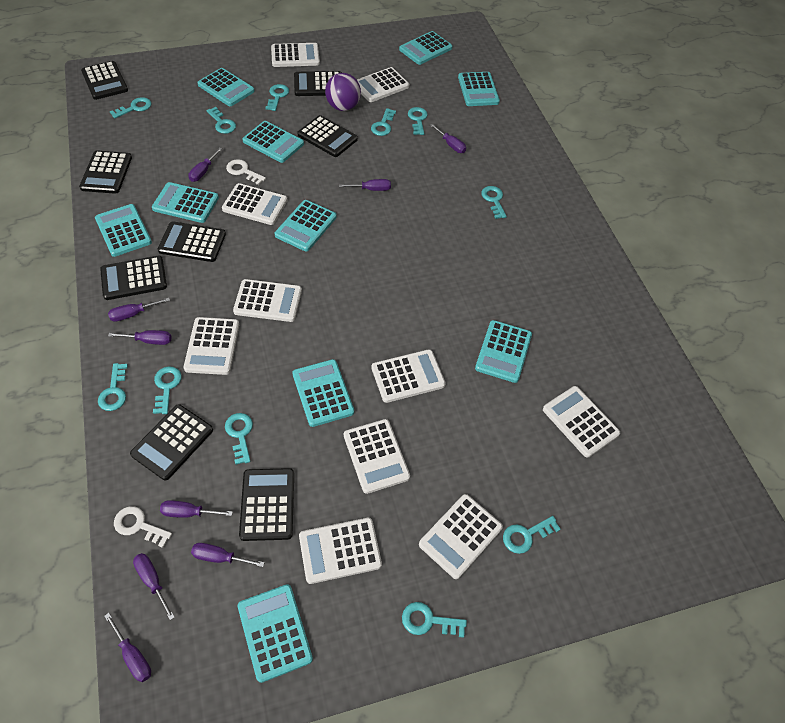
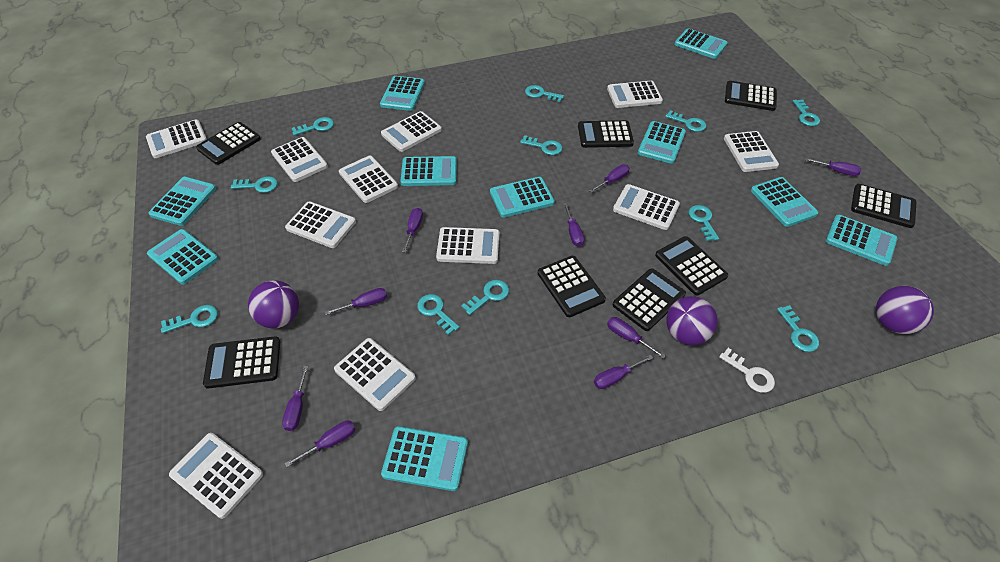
purple ball: 1 -> 3
white calculator: 10 -> 11
white key: 2 -> 1

